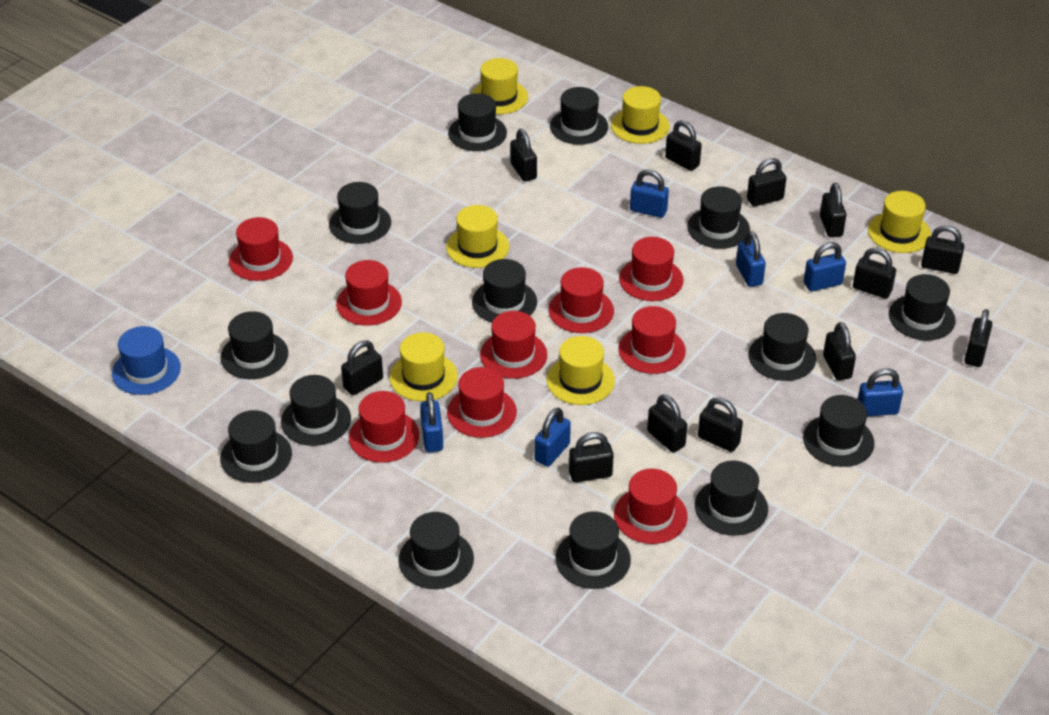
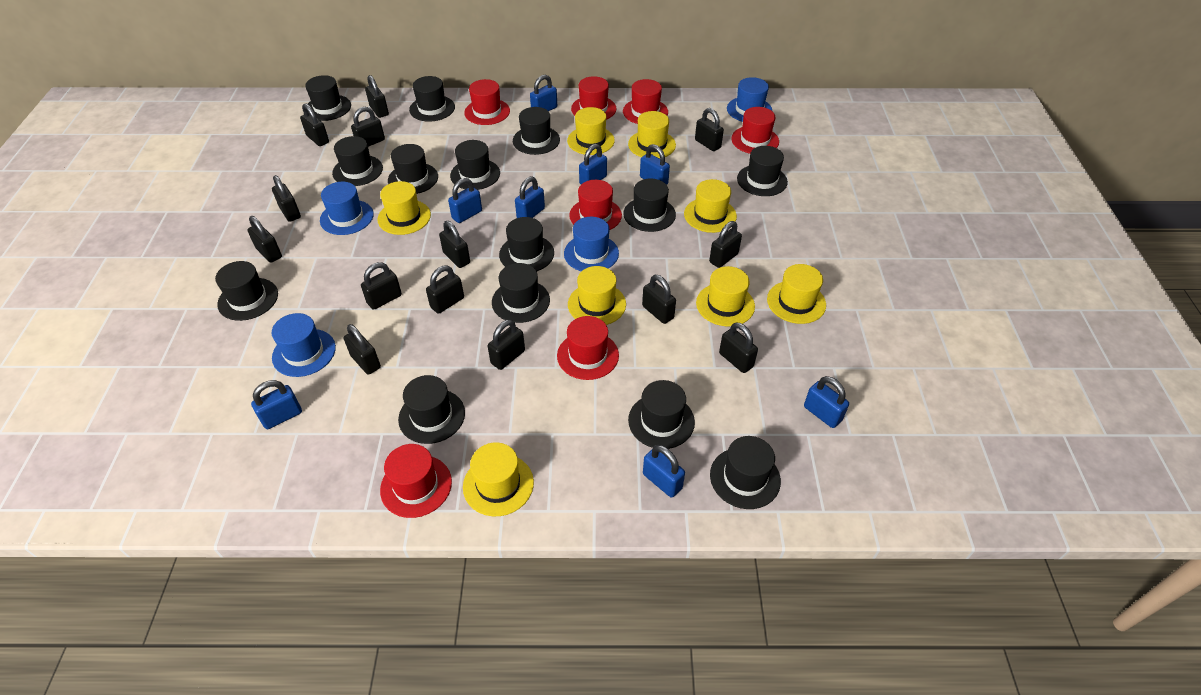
black padlock: 12 -> 14
blue hat: 1 -> 4
blue padlock: 6 -> 8
red hat: 9 -> 7
yellow hat: 6 -> 8

